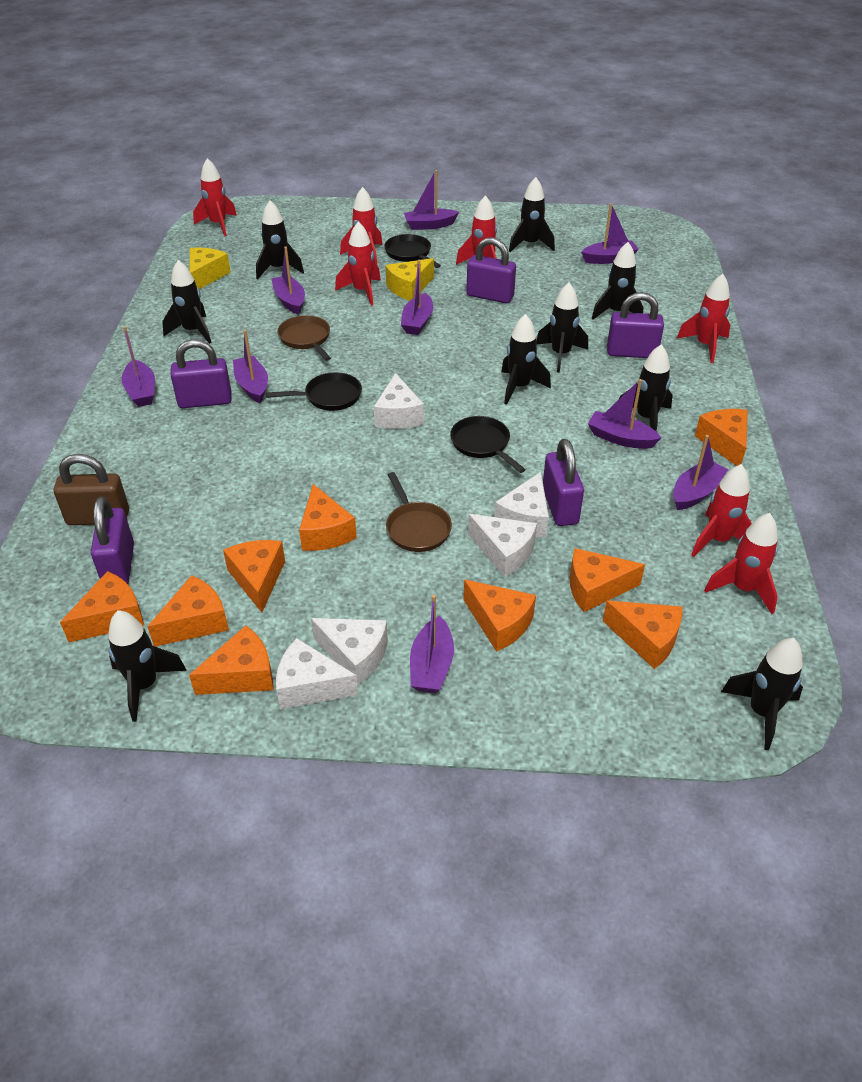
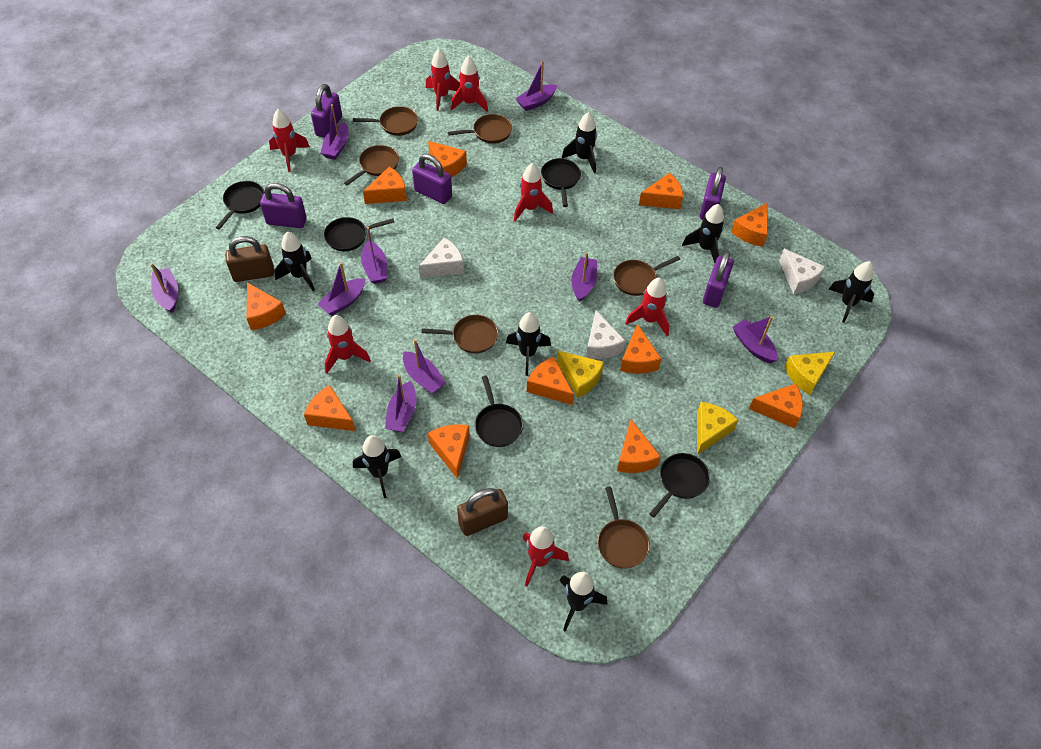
black pan: 3 -> 5
black rocket: 9 -> 7
brown padlock: 1 -> 2
brown pan: 2 -> 6
orange cheese: 9 -> 11
white cheese: 5 -> 3
yellow cheese: 2 -> 3

